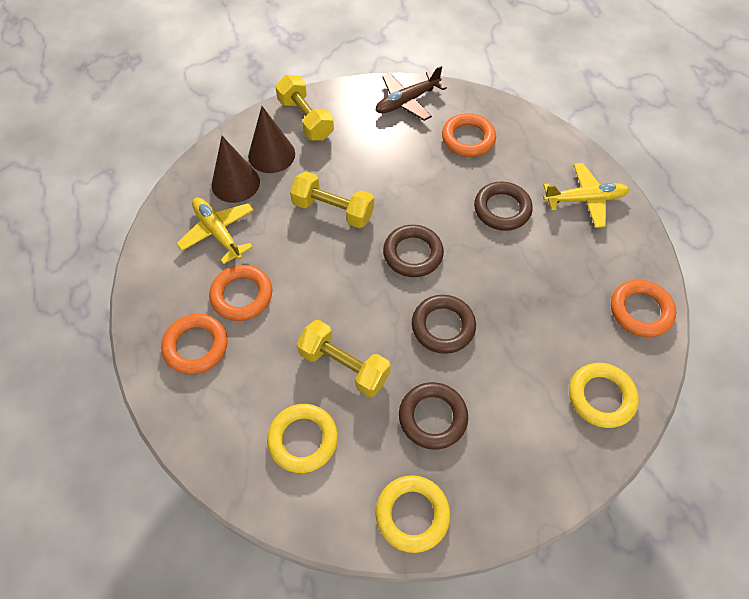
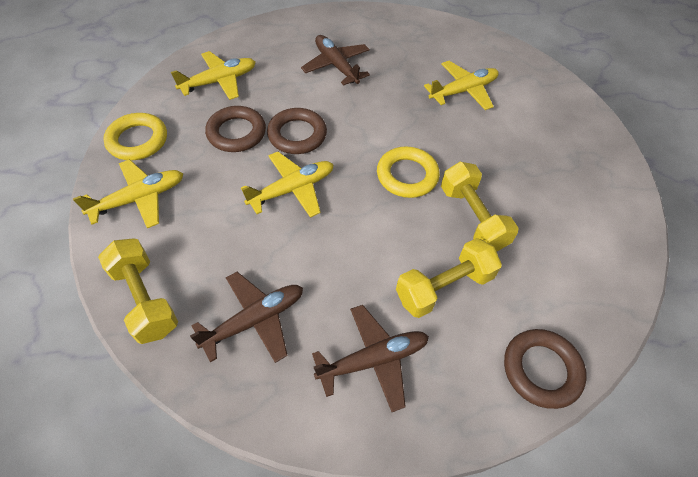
brown cone: 2 -> 0
brown plane: 1 -> 3
brown ring: 4 -> 3
orange ring: 4 -> 0
yellow plane: 2 -> 4
yellow ring: 3 -> 2

